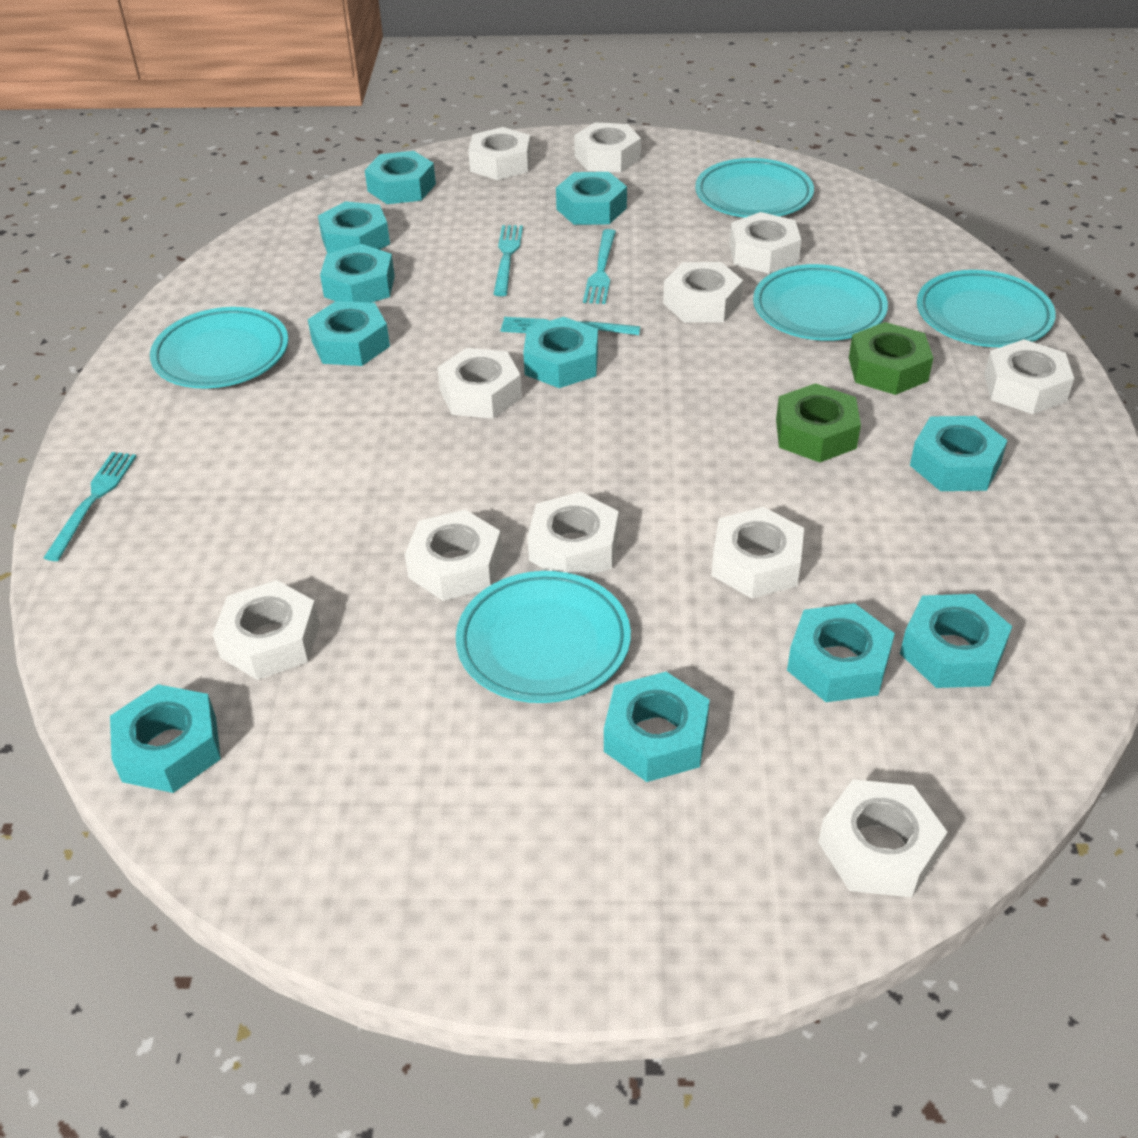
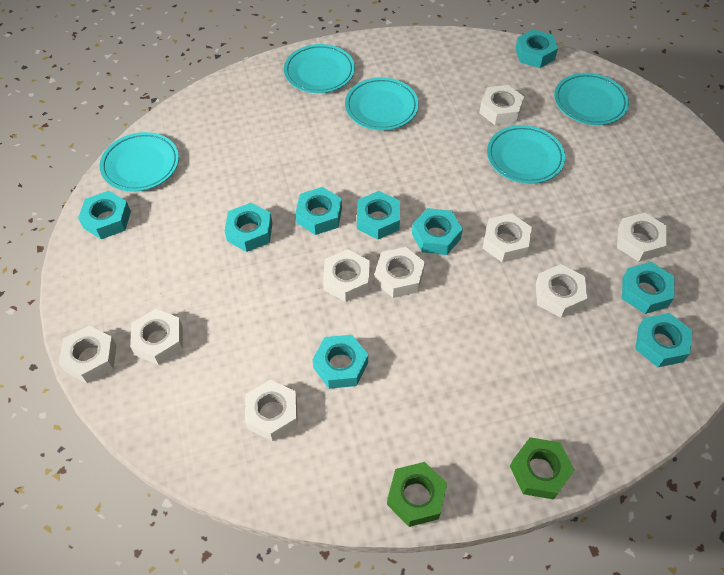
turquoise fork: 4 -> 0
turquoise nut: 11 -> 9
white nut: 11 -> 9

